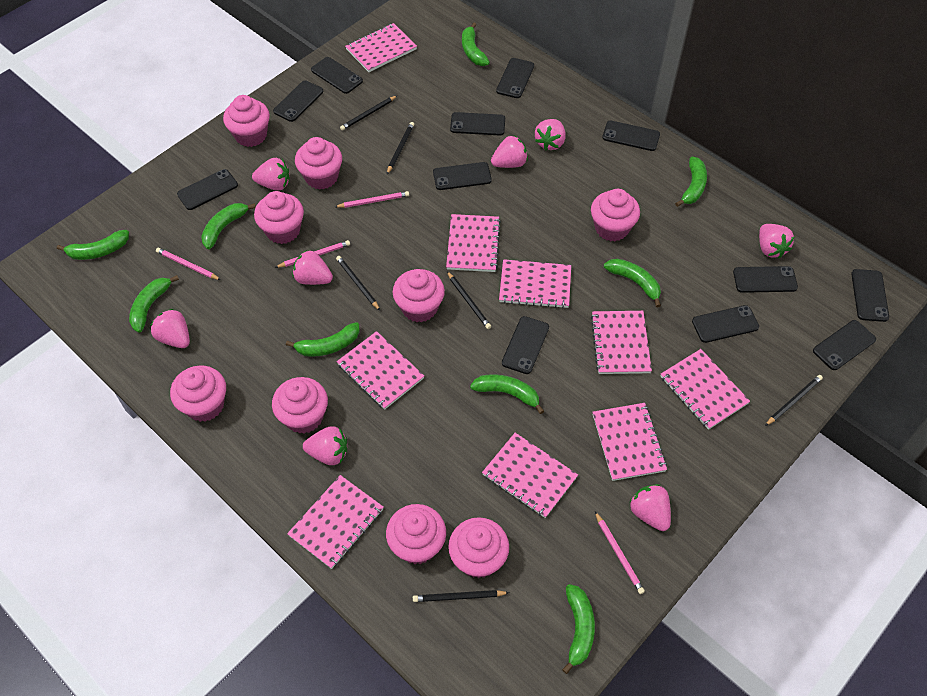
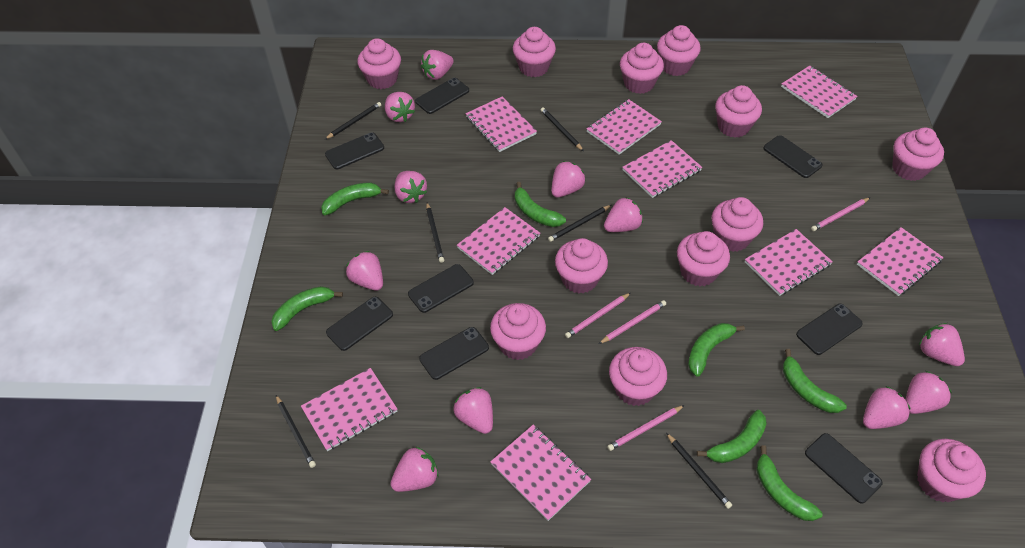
black phone: 12 -> 8
green banana: 9 -> 7
pink cupcake: 9 -> 12
pink strawberry: 8 -> 11

